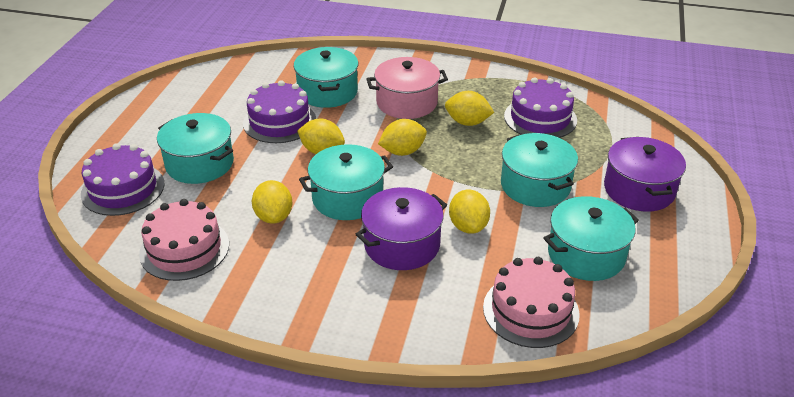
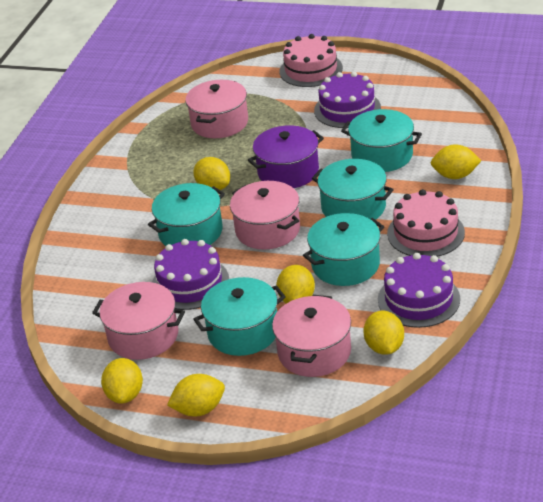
pink pot: 1 -> 4
purple pot: 2 -> 1
yellow lemon: 5 -> 6

